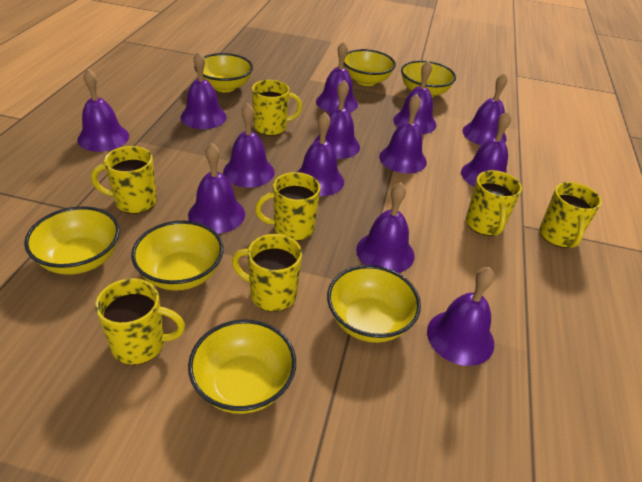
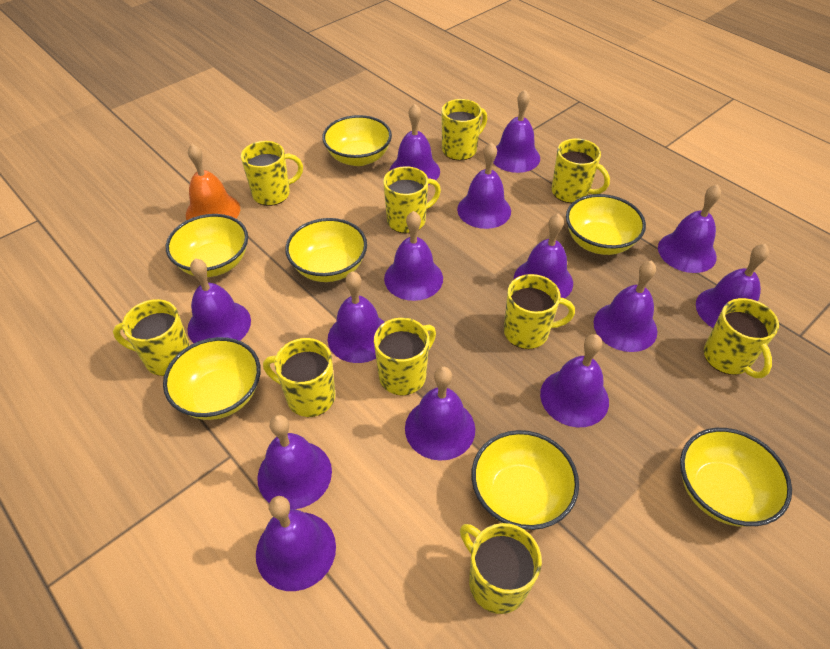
orange bell: 0 -> 1
purple bell: 13 -> 14
yellow mug: 7 -> 10

